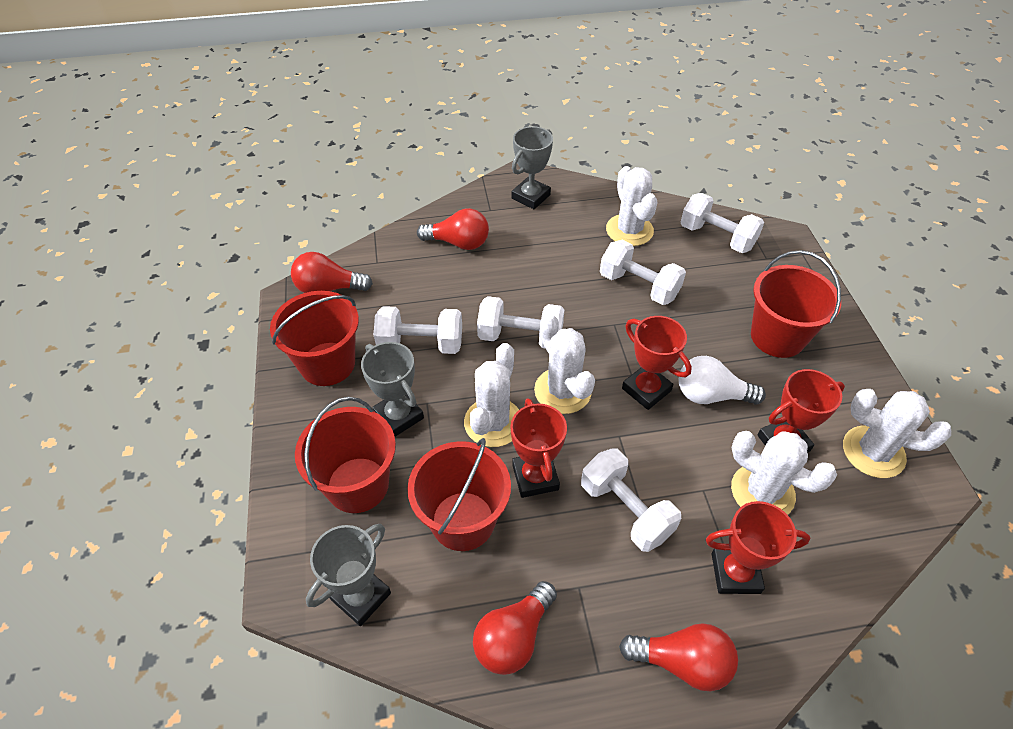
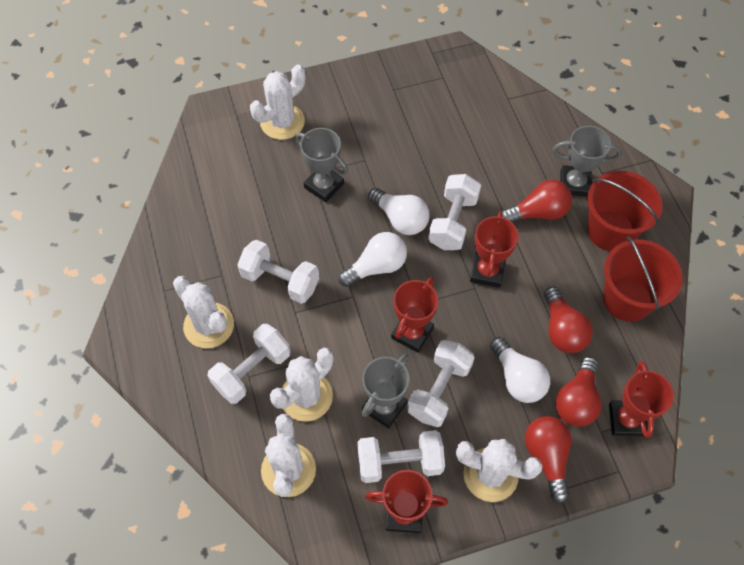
red bucket: 4 -> 2
white light bulb: 1 -> 3

